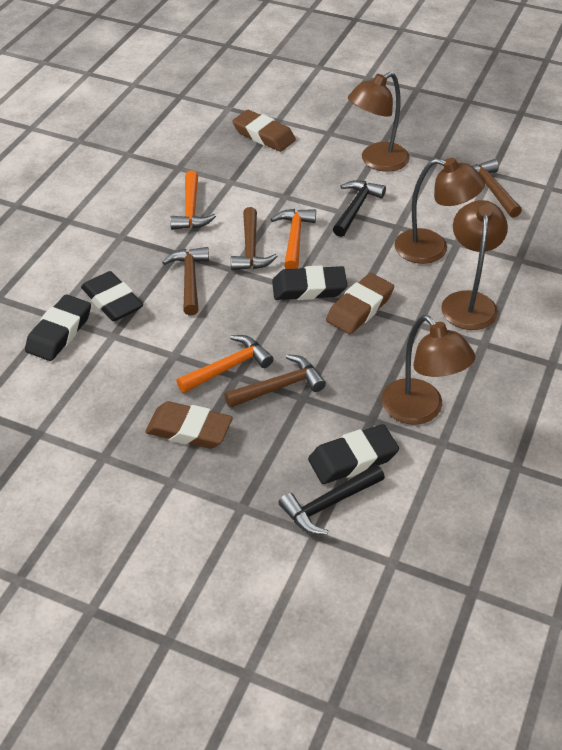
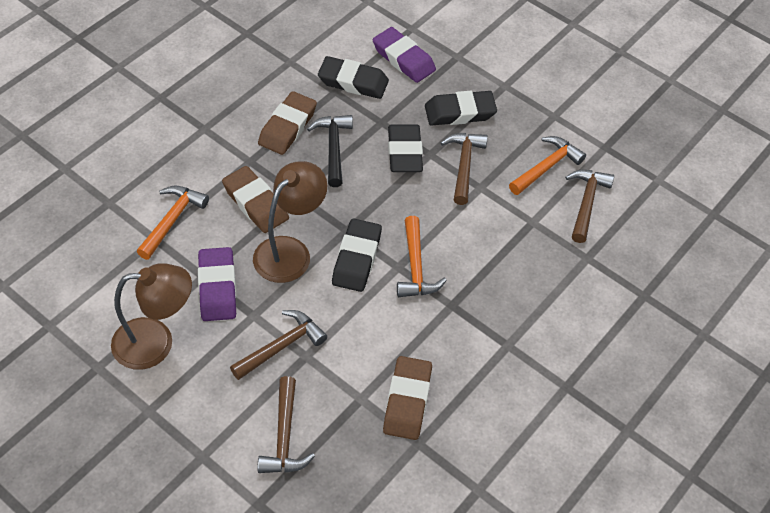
black hammer: 2 -> 1
brown lamp: 4 -> 2
purple eraser: 0 -> 2

